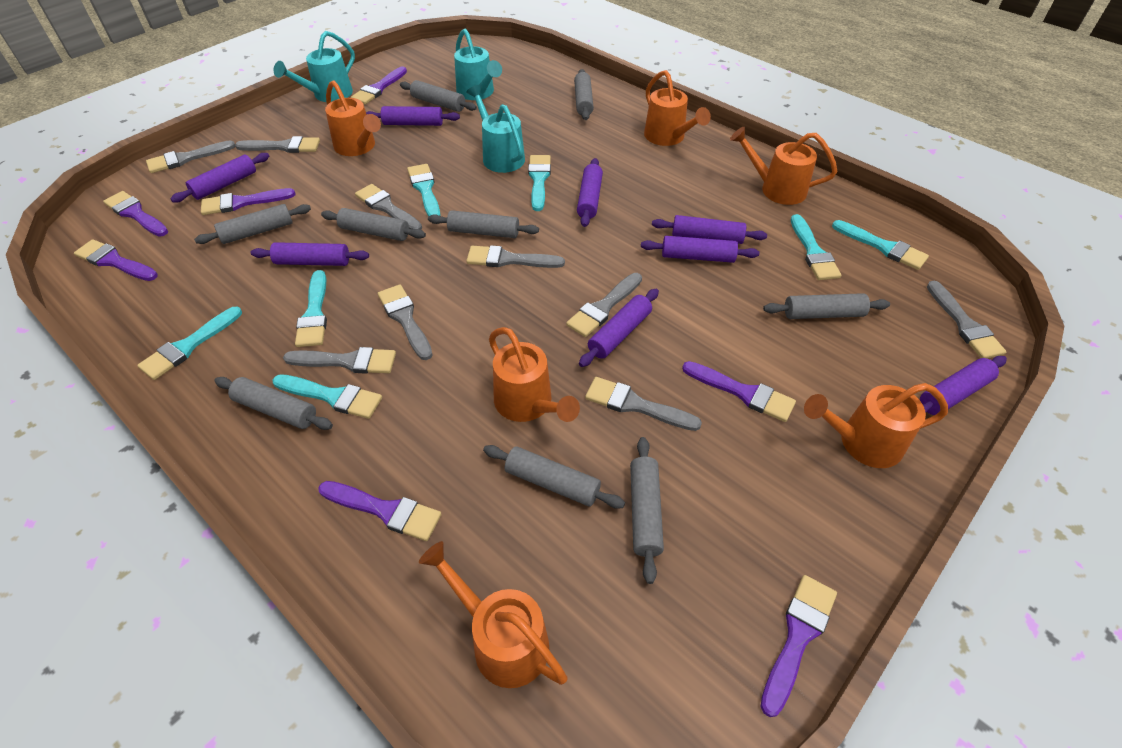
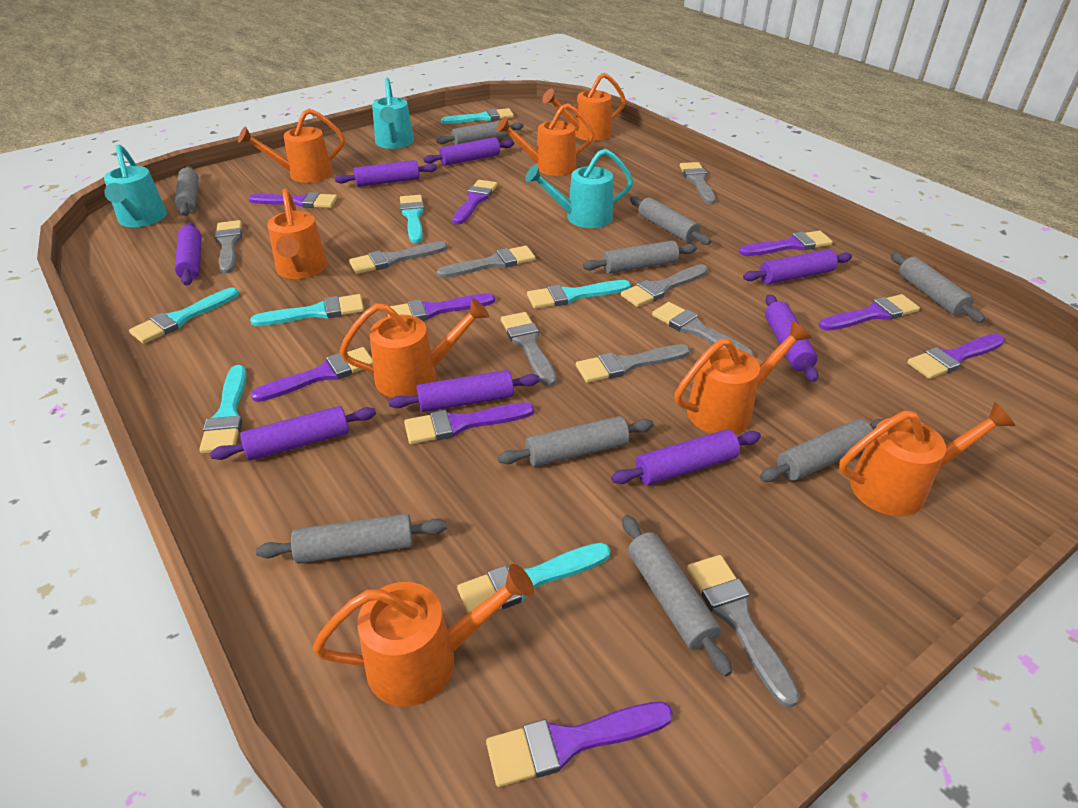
orange watering can: 6 -> 8
purple brush: 7 -> 9

